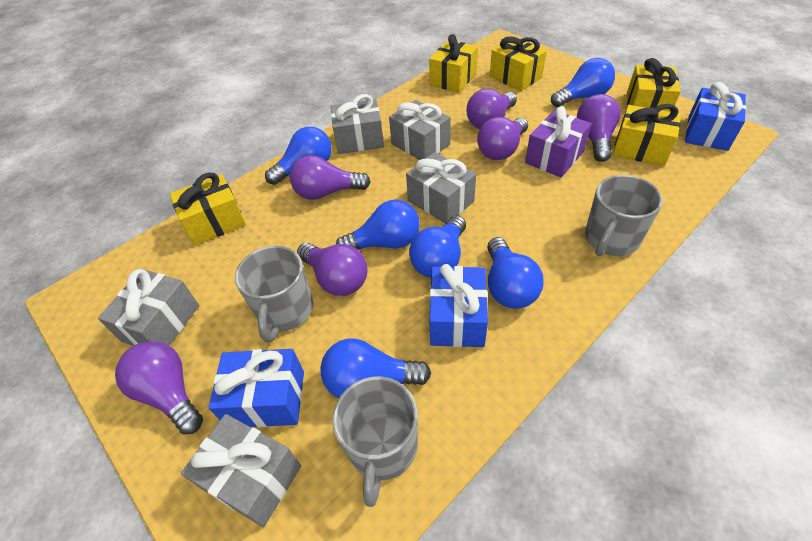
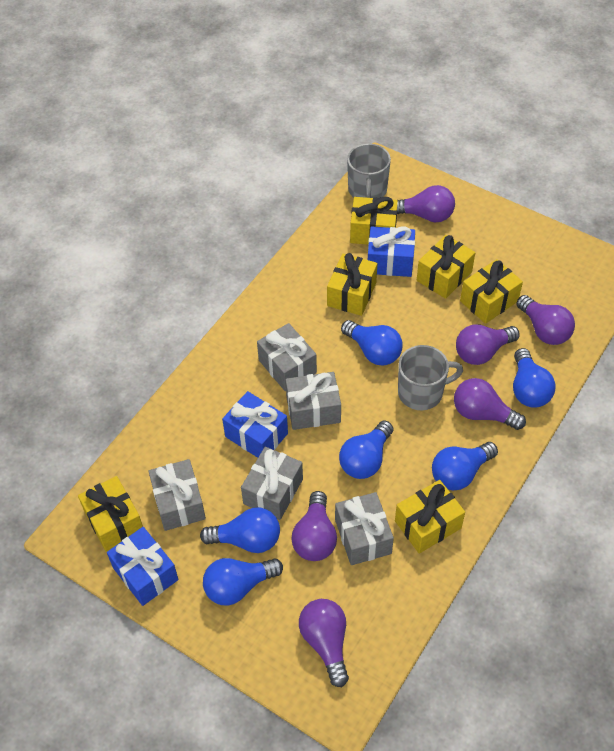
grey mug: 3 -> 2
purple gift: 1 -> 0
yellow gift: 5 -> 6

